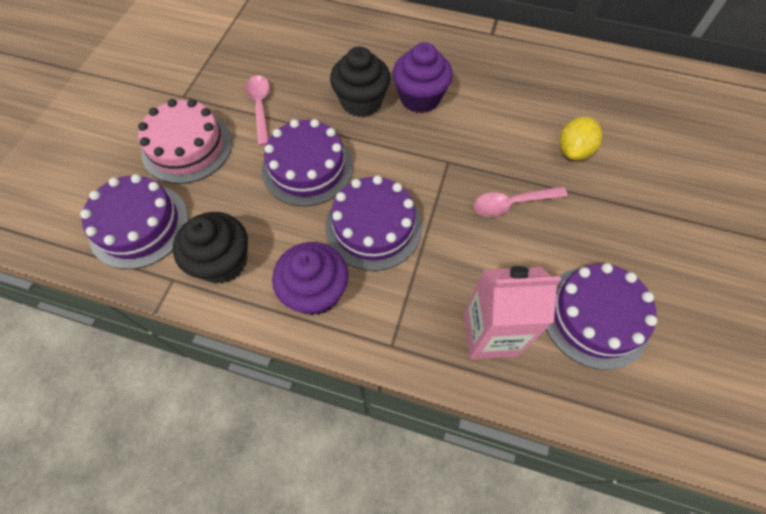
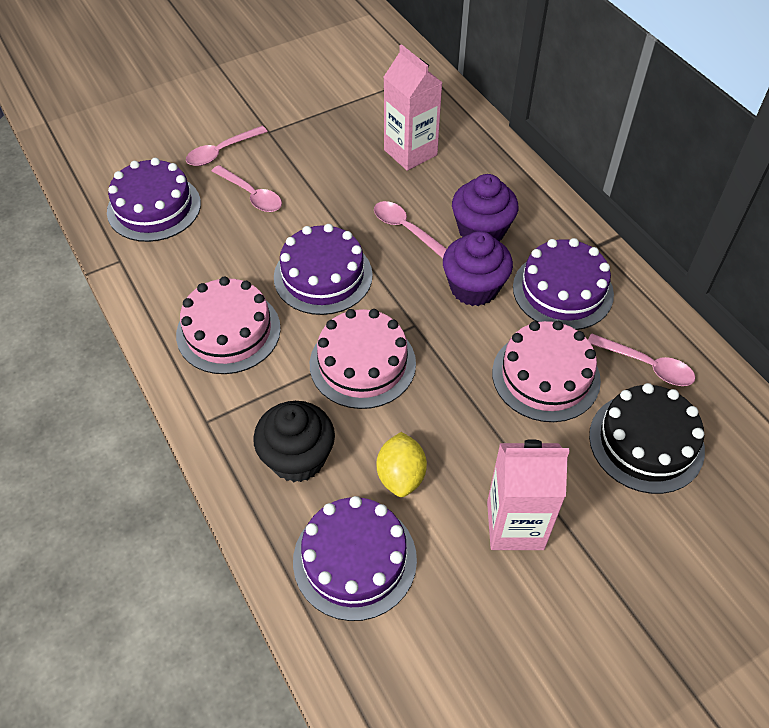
black cake: 0 -> 1
black cupcake: 2 -> 1
pink cake: 1 -> 3
pink carton: 1 -> 2
pink spoon: 2 -> 4

